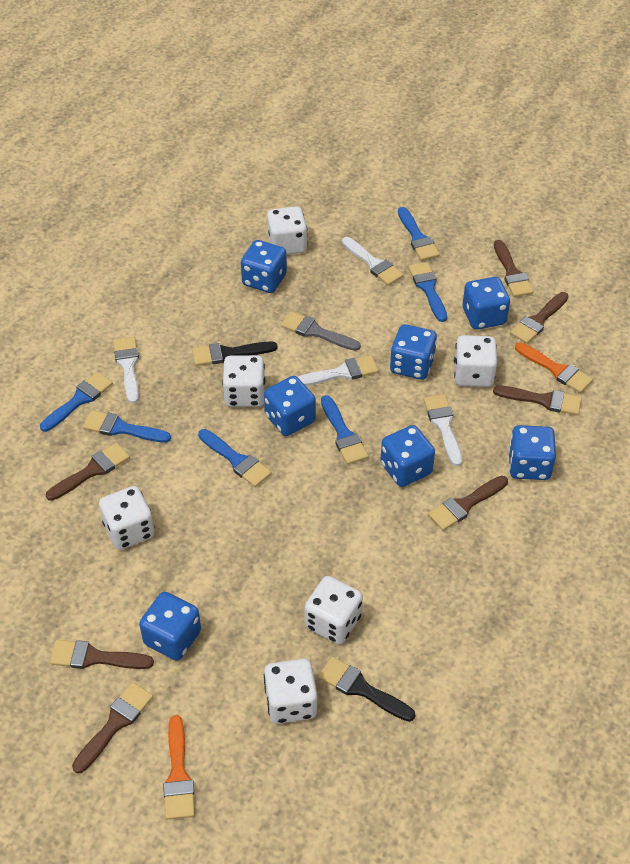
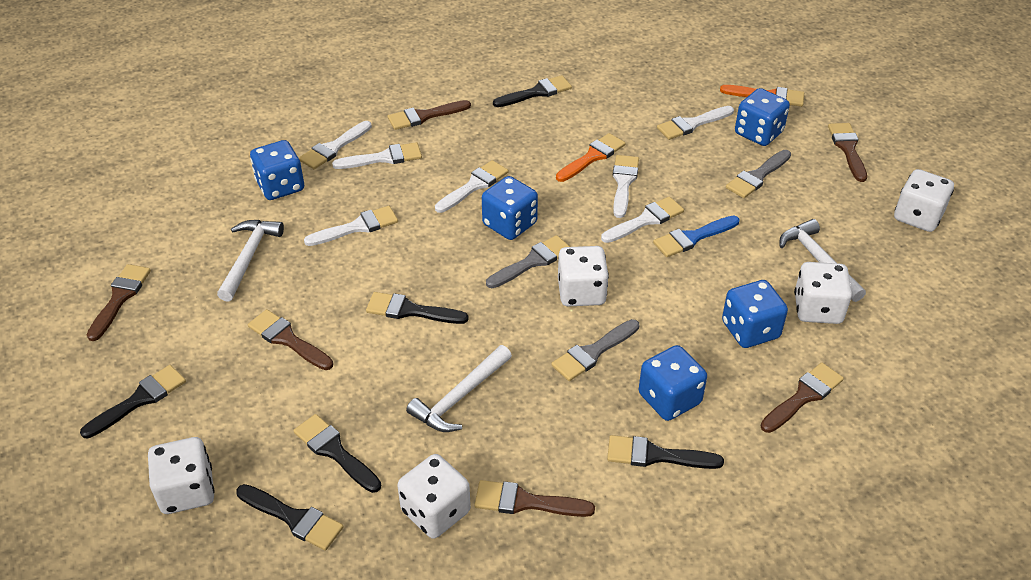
black brush: 2 -> 6
blue brush: 6 -> 1
blue dice: 7 -> 5
brown brush: 7 -> 6
grey brush: 1 -> 3
white brush: 4 -> 7
white dice: 6 -> 5
white hammer: 0 -> 3

